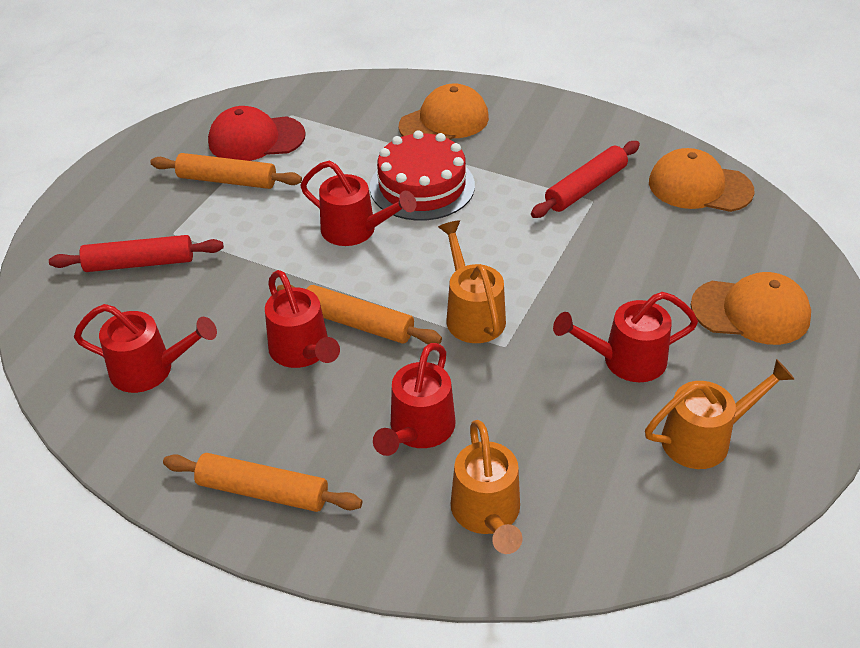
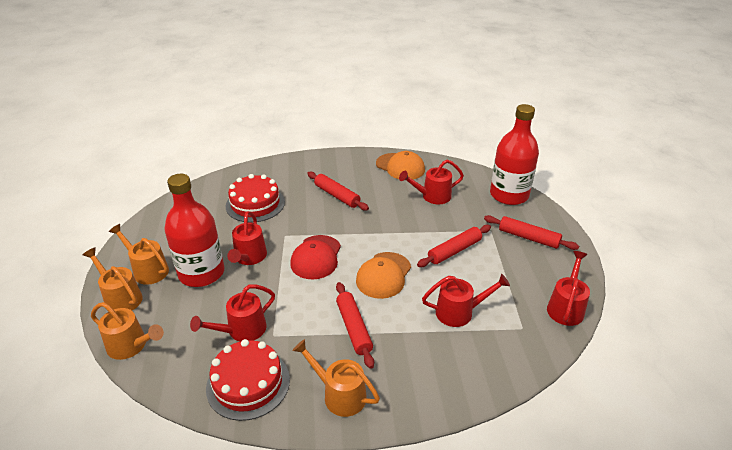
orange cap: 3 -> 2
orange rolling pin: 3 -> 0
orange watering can: 3 -> 4
red bottle: 0 -> 2
red cake: 1 -> 2
red rolling pin: 2 -> 4

